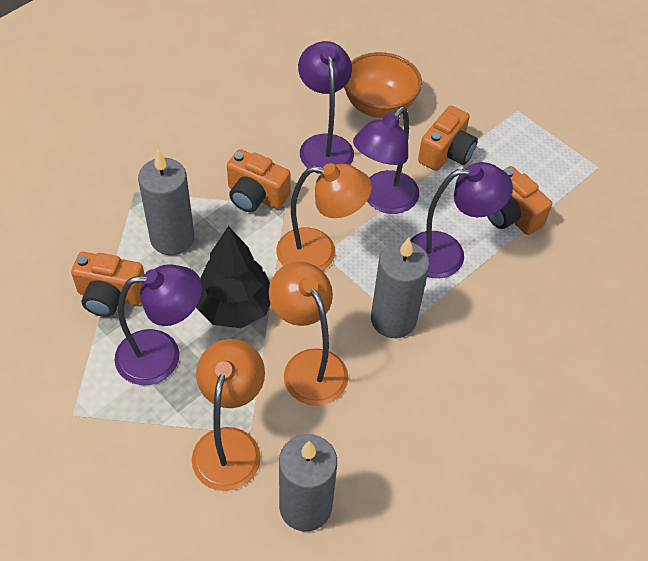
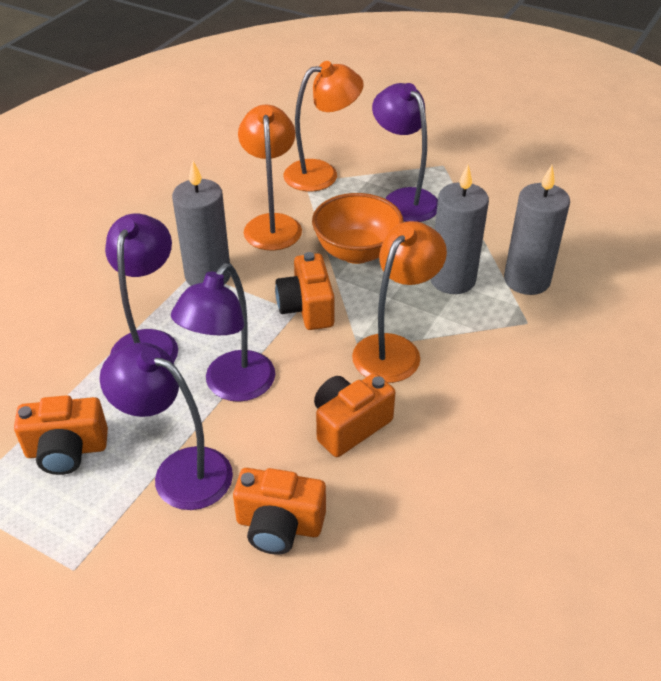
black tree: 1 -> 0

